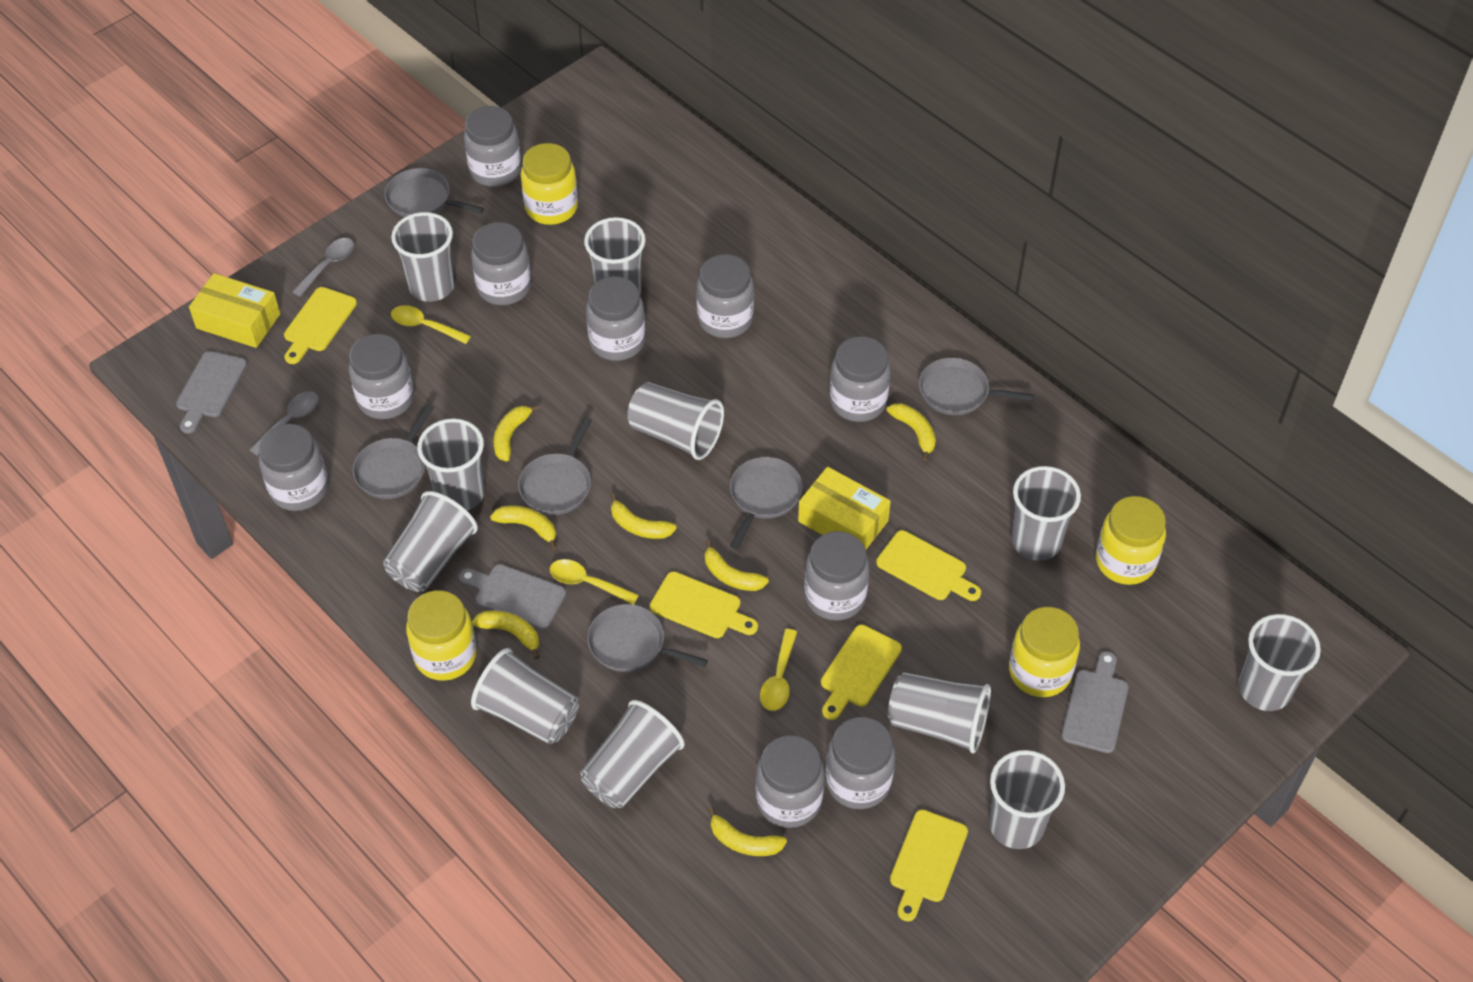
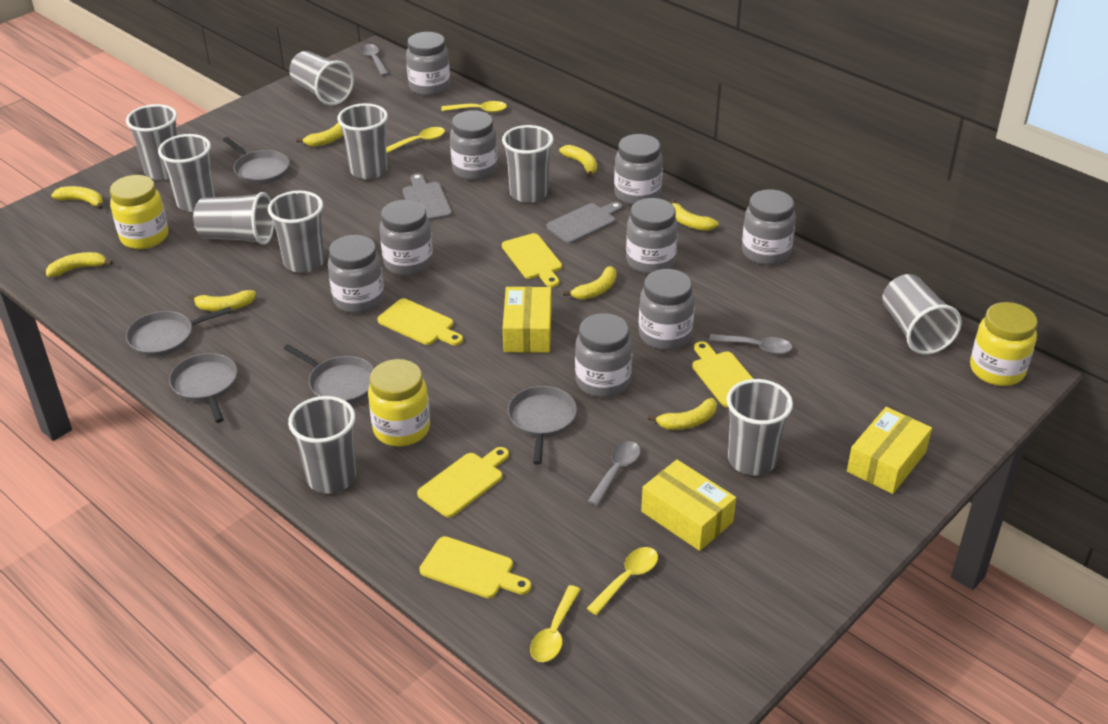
grey cup: 11 -> 10
grey cutting board: 3 -> 2
grey jar: 10 -> 9
grey pan: 6 -> 5
grey spoon: 2 -> 3
yellow banana: 7 -> 8
yellow box: 2 -> 3
yellow jar: 4 -> 3
yellow spoon: 3 -> 4

